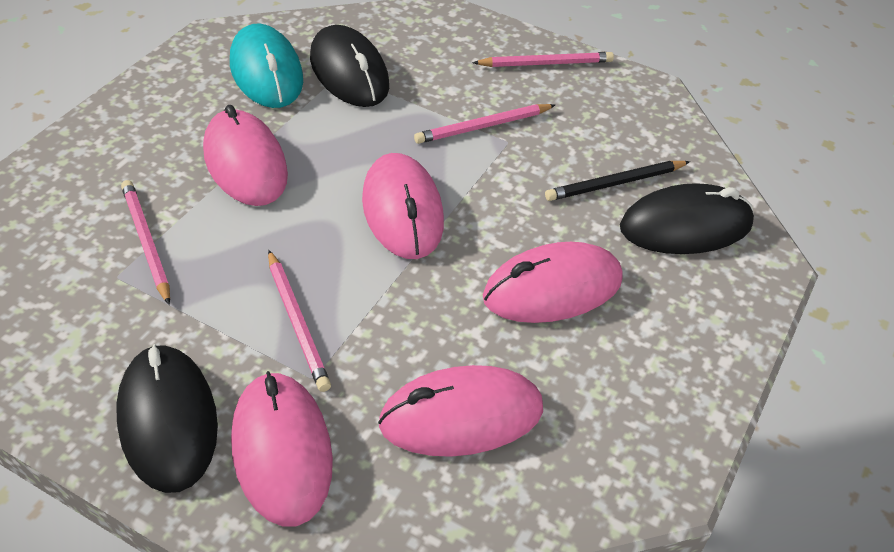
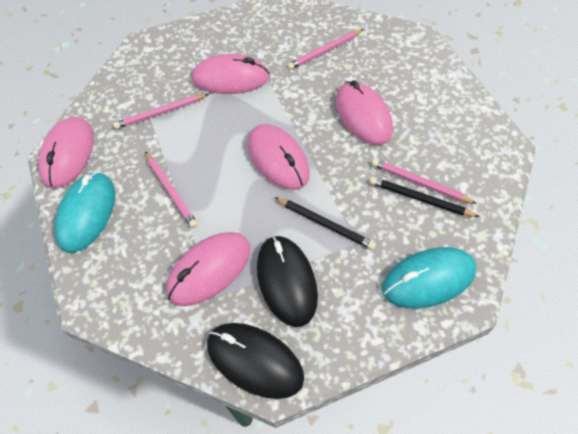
black mouse: 3 -> 2
black pencil: 1 -> 2
turquoise mouse: 1 -> 2

